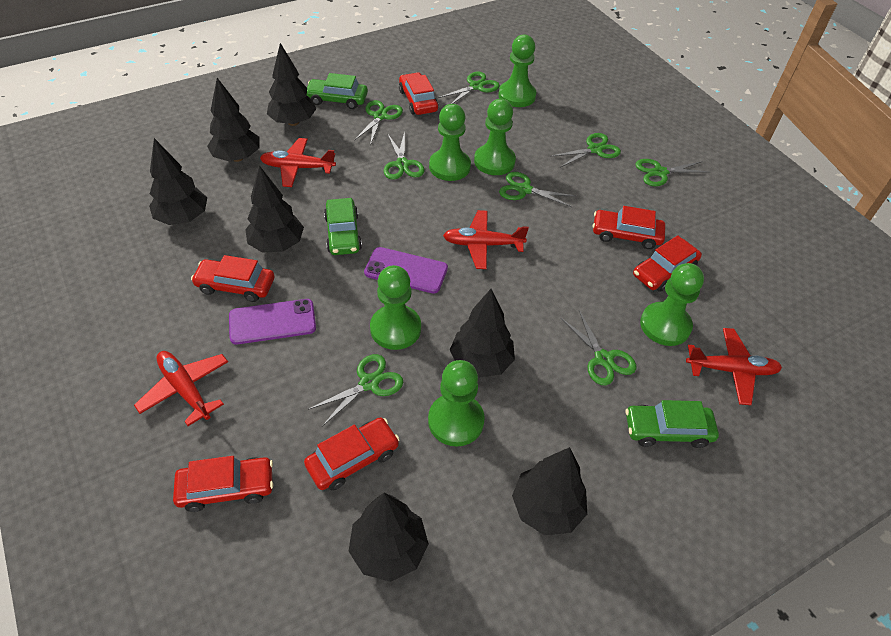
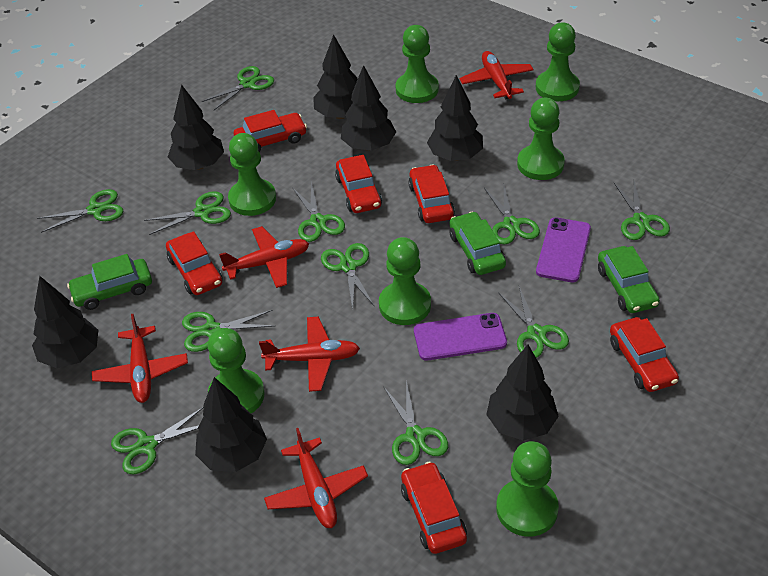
green pawn: 6 -> 7
green scissors: 8 -> 11
red plane: 4 -> 5

